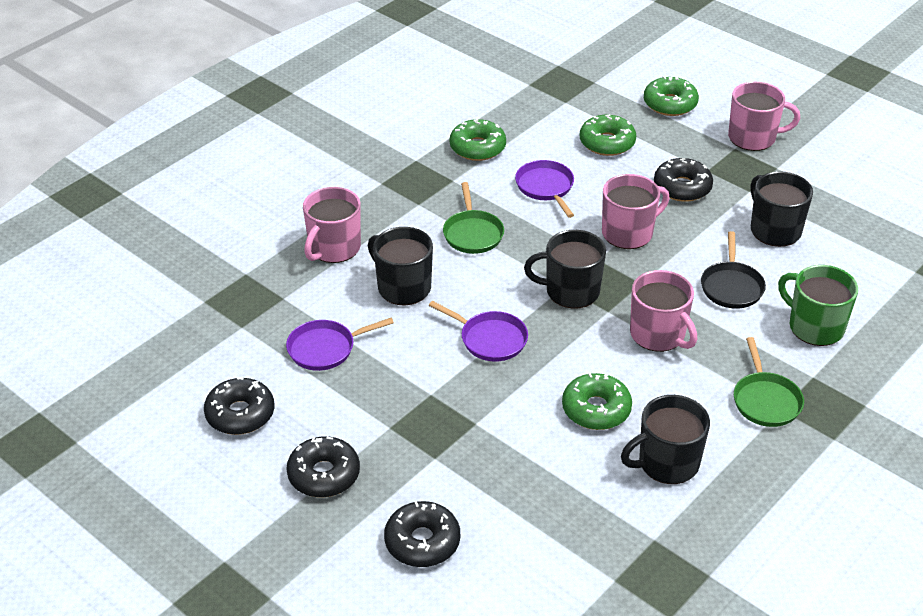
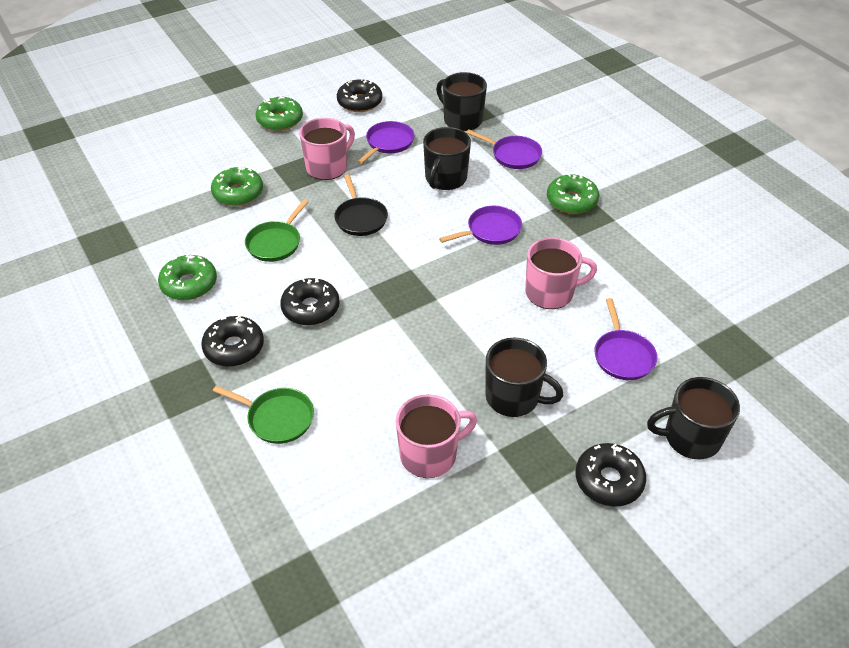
green mug: 1 -> 0
pink mug: 4 -> 3
purple pan: 3 -> 4

